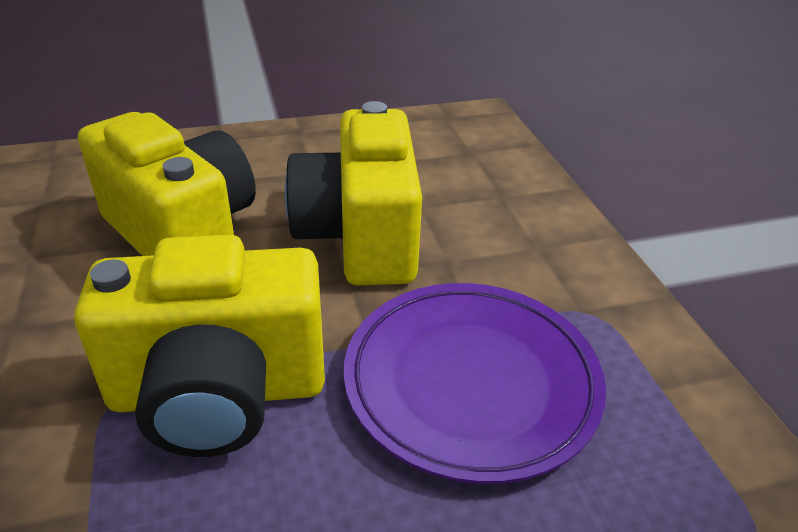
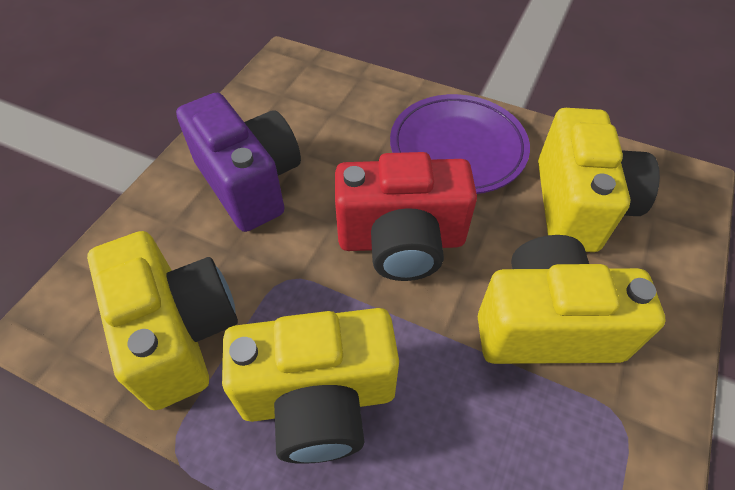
purple camera: 0 -> 1
red camera: 0 -> 1
yellow camera: 3 -> 4

